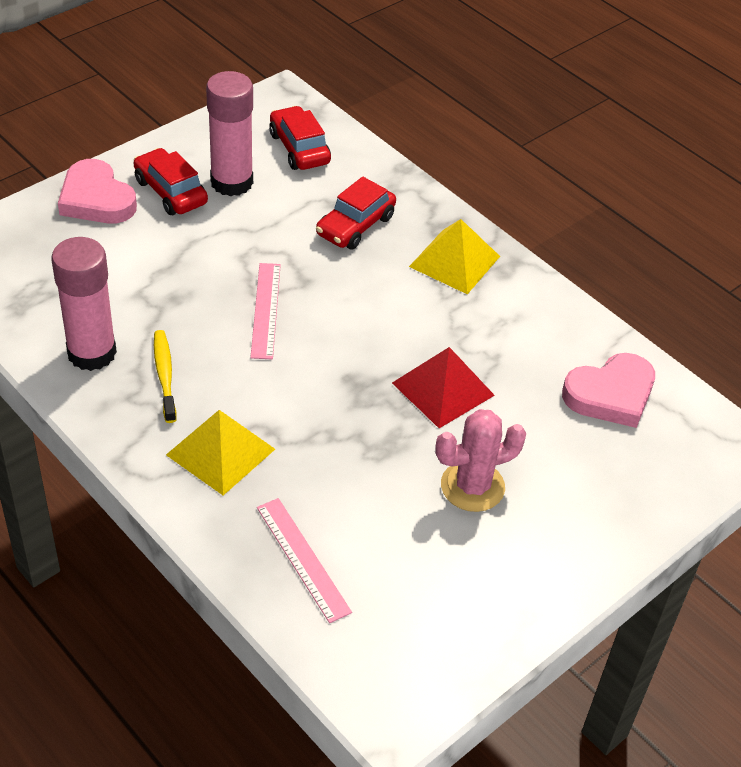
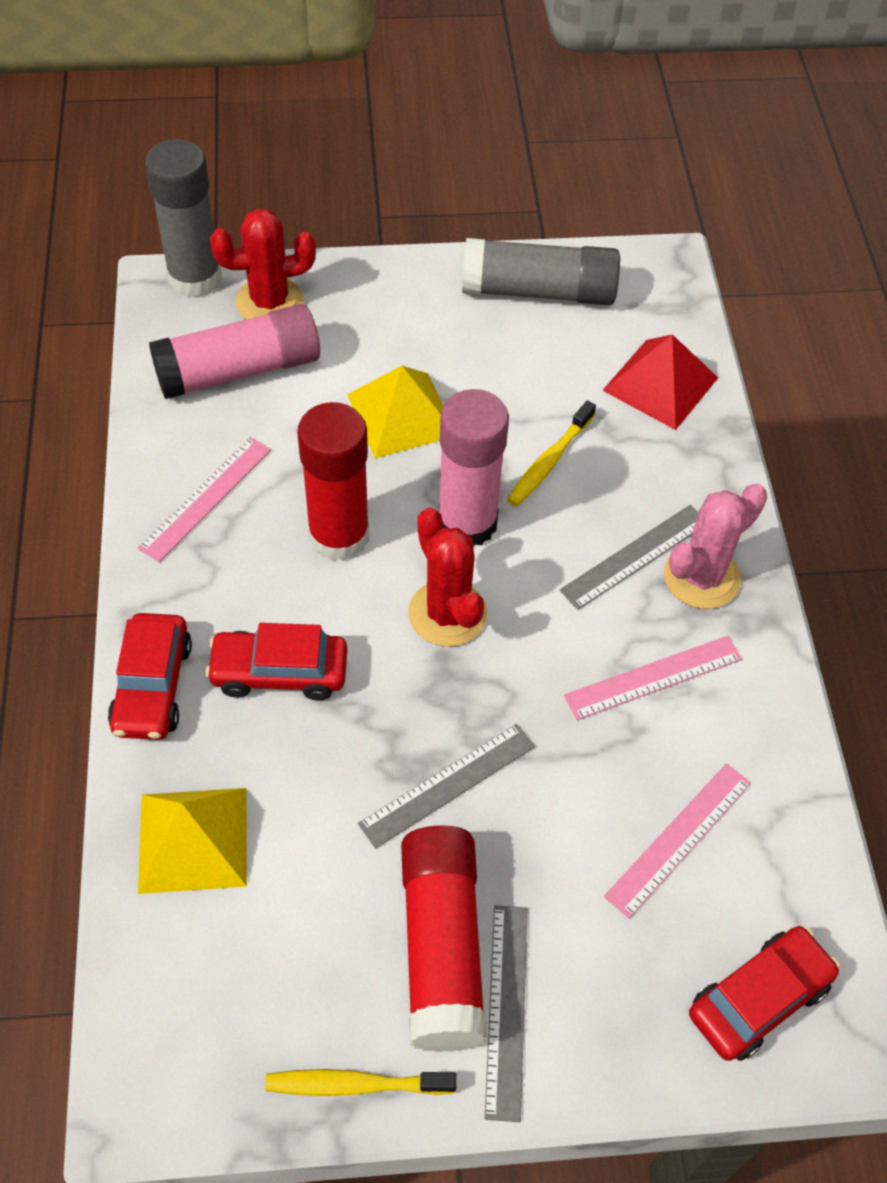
grey glue stick: 0 -> 2
grey ruler: 0 -> 3
pink heart: 2 -> 0
pink ruler: 2 -> 3
red cactus: 0 -> 2
red glue stick: 0 -> 2
yellow toothbrush: 1 -> 2

